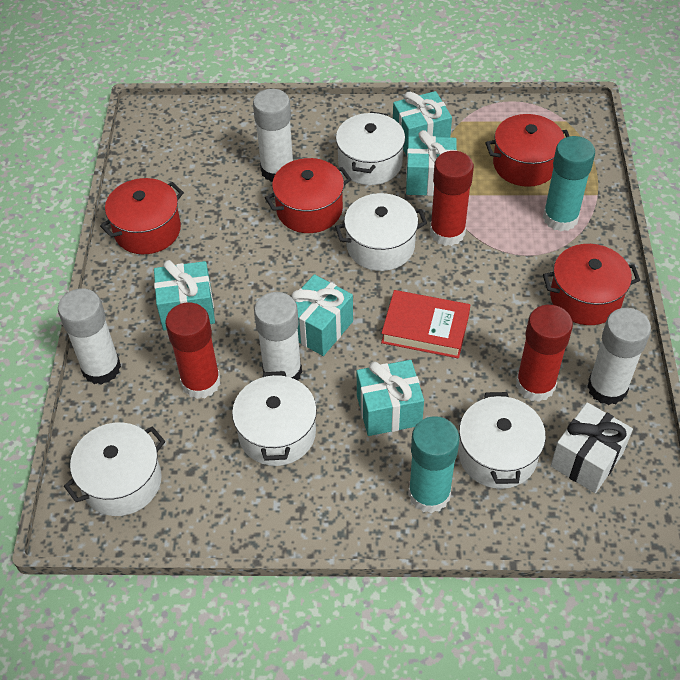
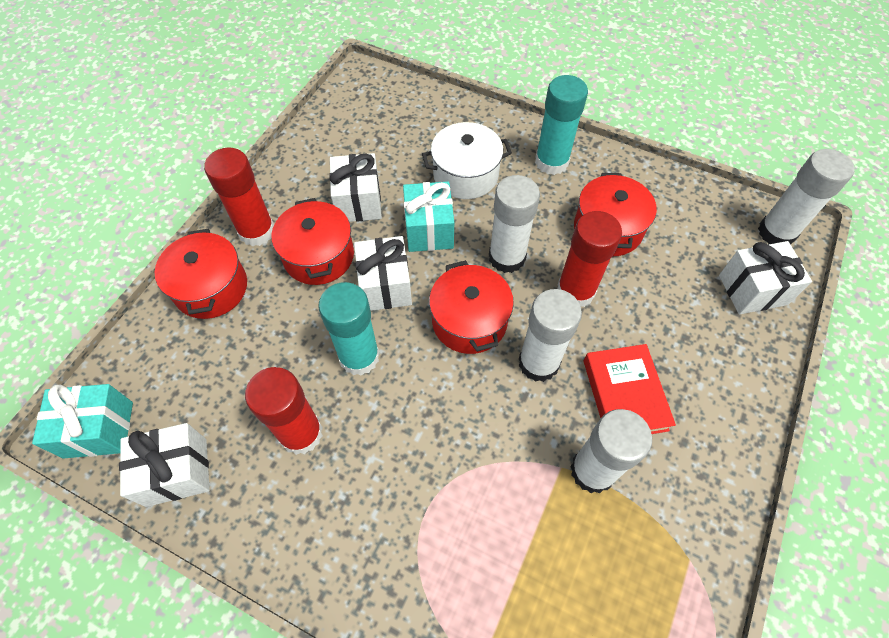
turquoise gift: 5 -> 2
white gift: 1 -> 4
white pot: 5 -> 1

